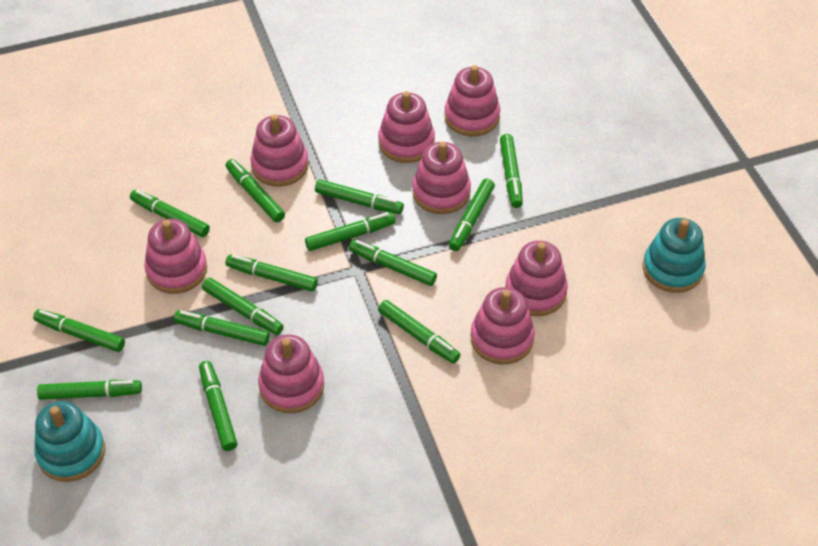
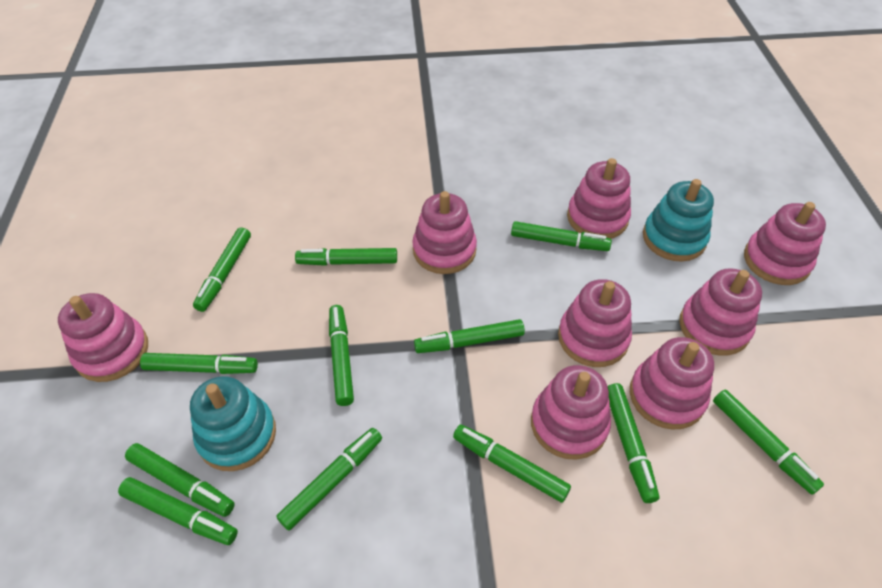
green marker: 14 -> 12

